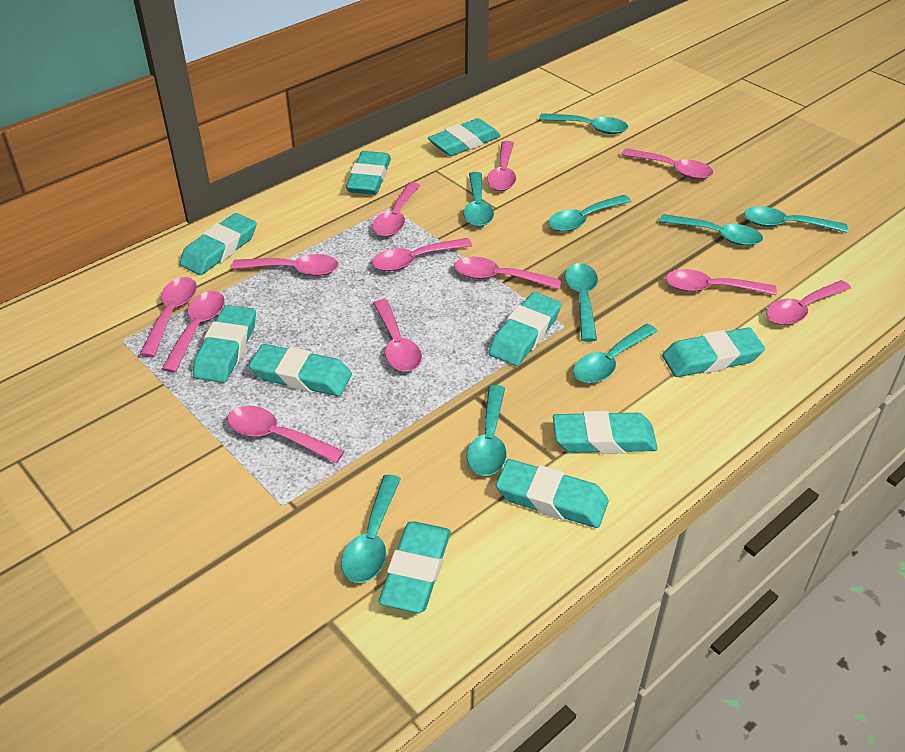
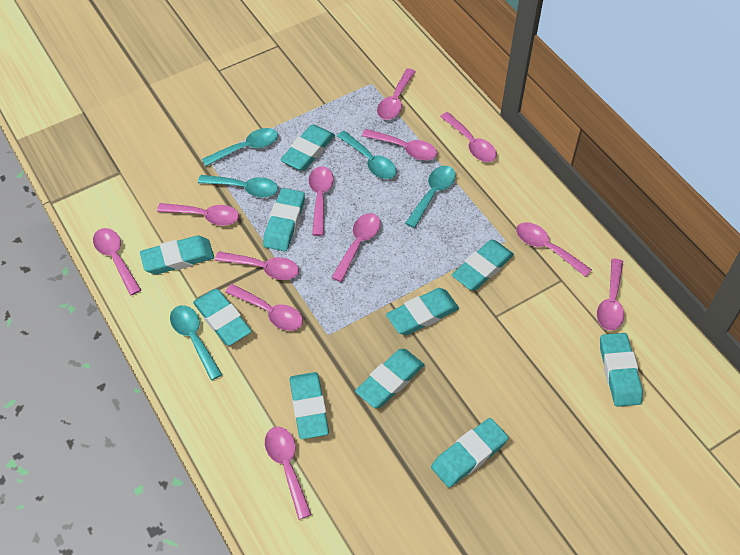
turquoise spoon: 9 -> 5

